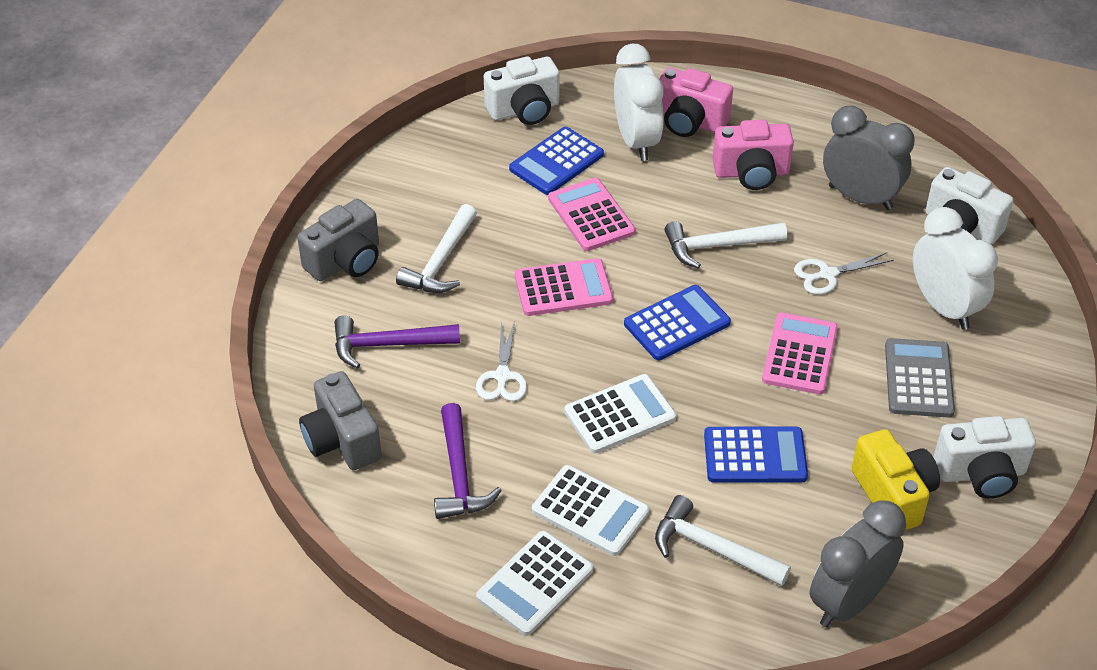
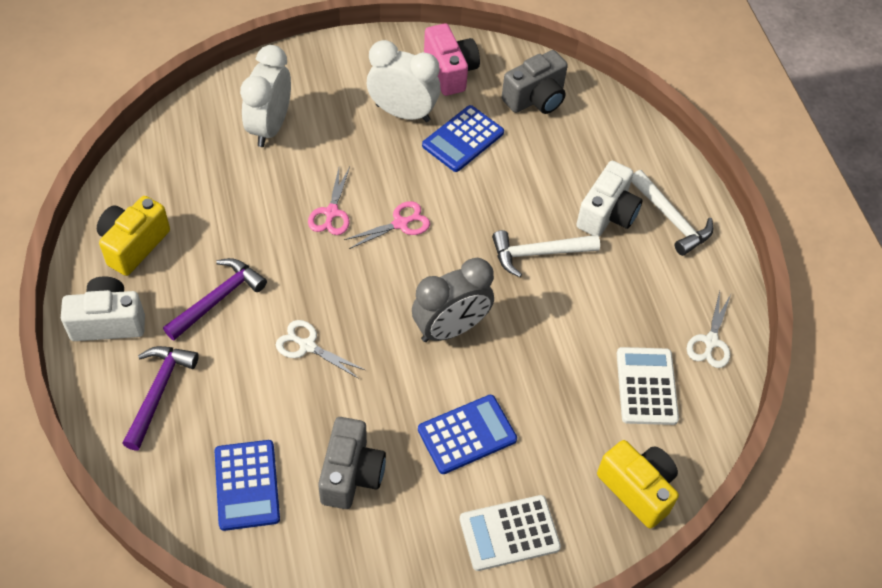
grey calculator: 1 -> 0
grey clock: 2 -> 1
pink calculator: 3 -> 0
pink camera: 2 -> 1
pink scissors: 0 -> 2
white calculator: 3 -> 2
white camera: 3 -> 2
white hammer: 3 -> 2
yellow camera: 1 -> 2

